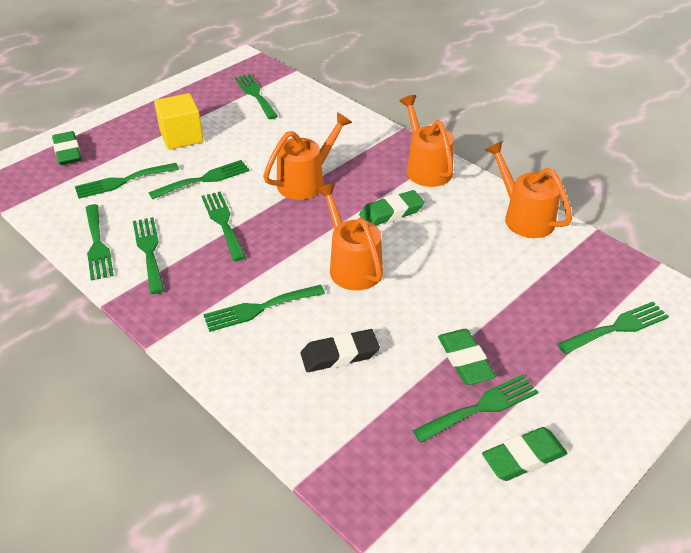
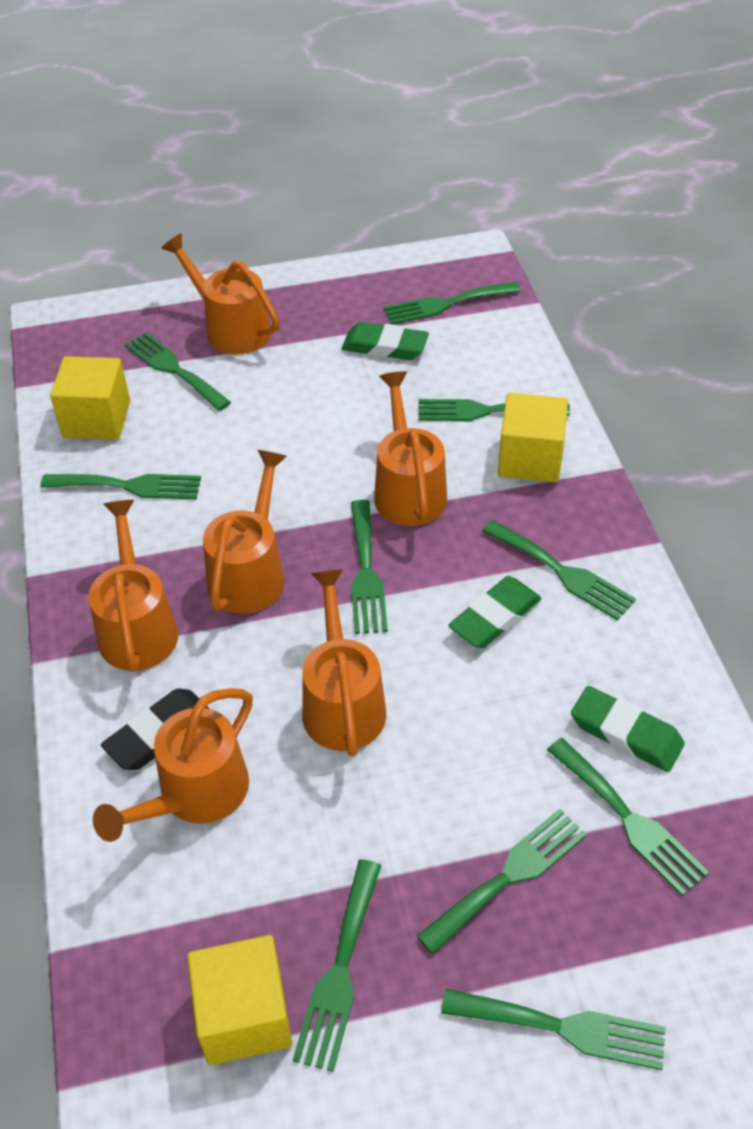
green eraser: 4 -> 3
green fork: 9 -> 10
orange watering can: 4 -> 6
yellow cube: 1 -> 3

